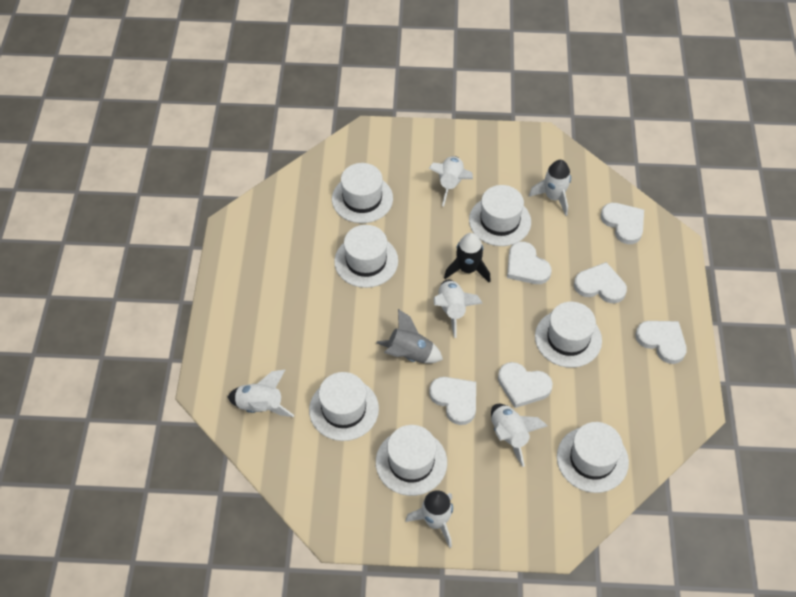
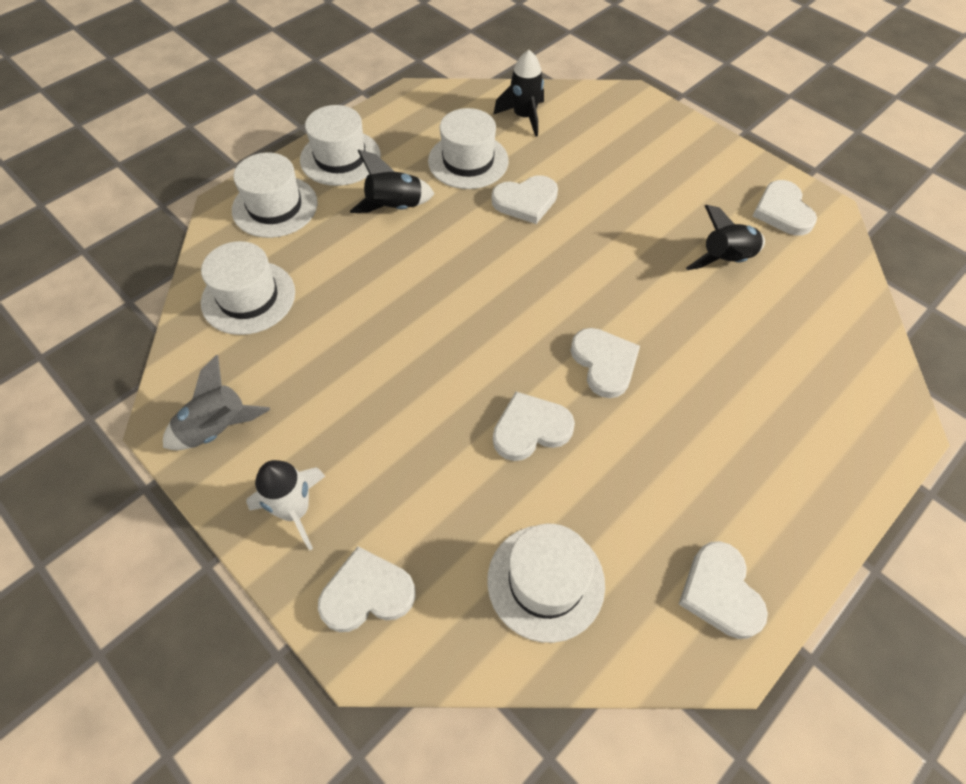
black rocket: 1 -> 3
white hat: 7 -> 5
white rocket: 6 -> 1

